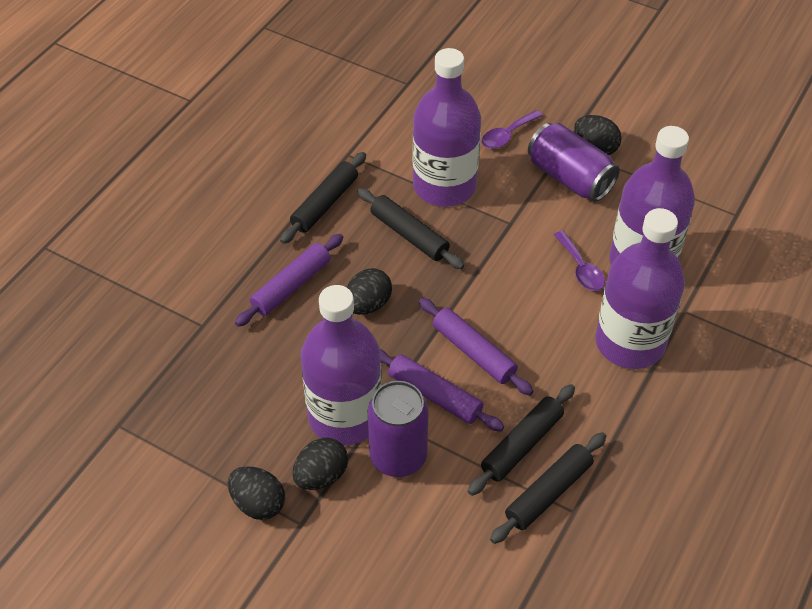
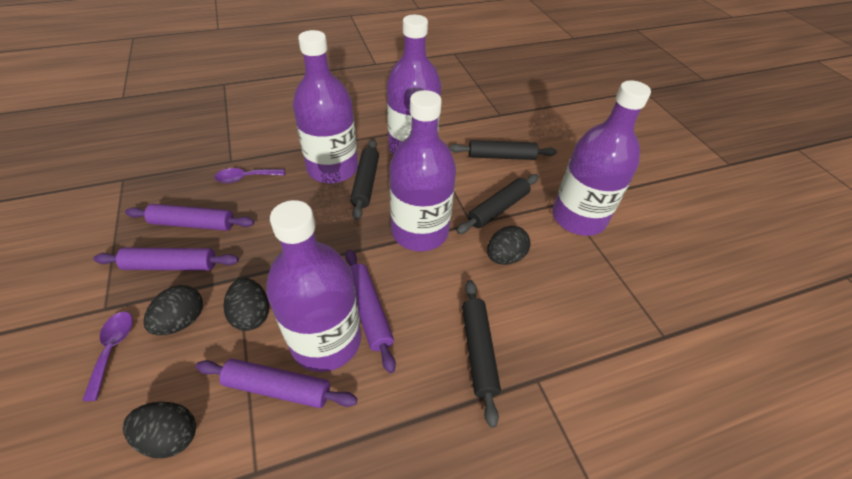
purple bottle: 4 -> 5
purple can: 2 -> 0
purple rolling pin: 3 -> 4

